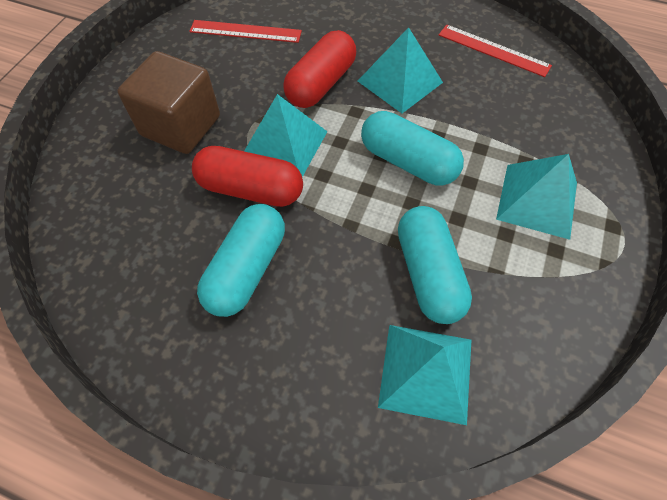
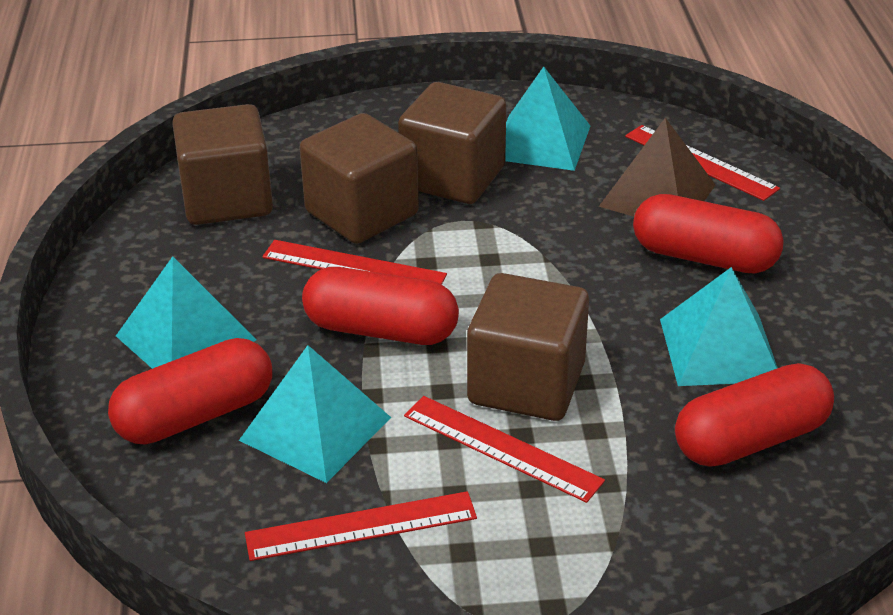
brown cube: 1 -> 4
brown pyramid: 0 -> 1
red capsule: 2 -> 4
red ruler: 2 -> 4
turquoise capsule: 3 -> 0

